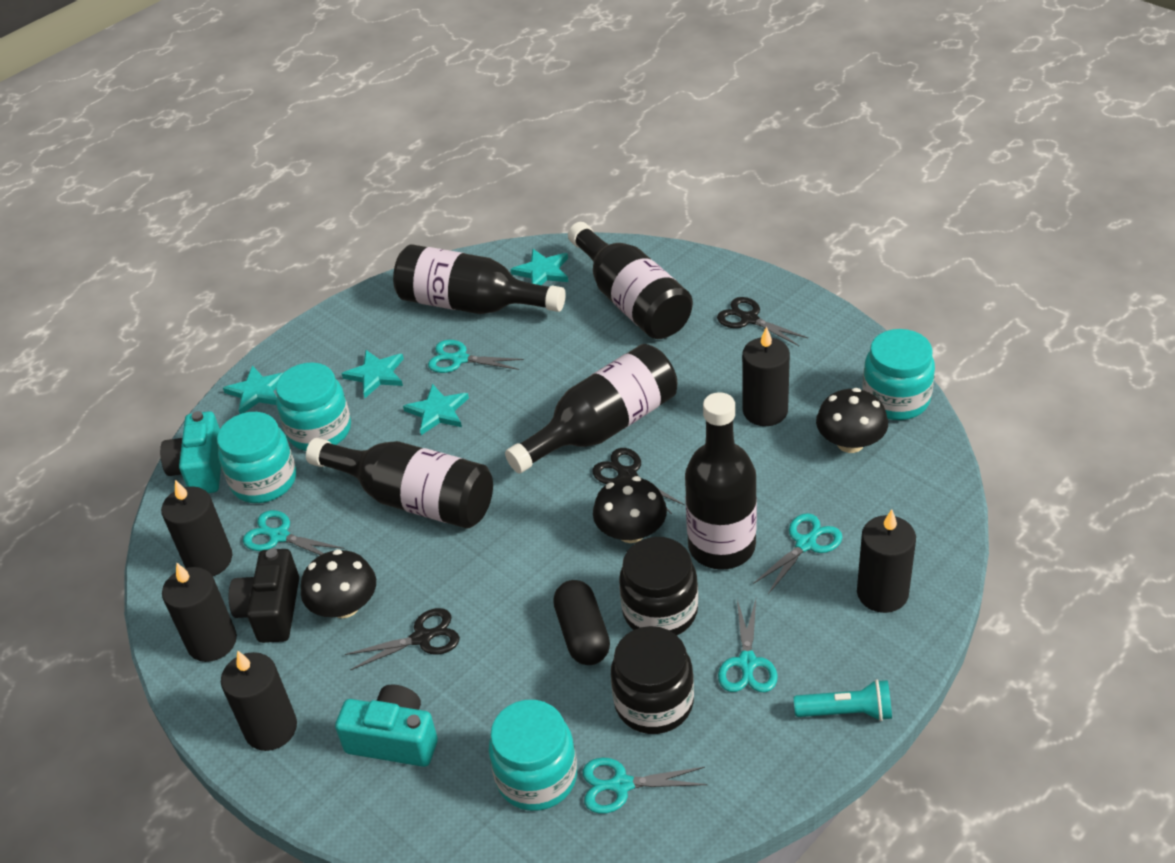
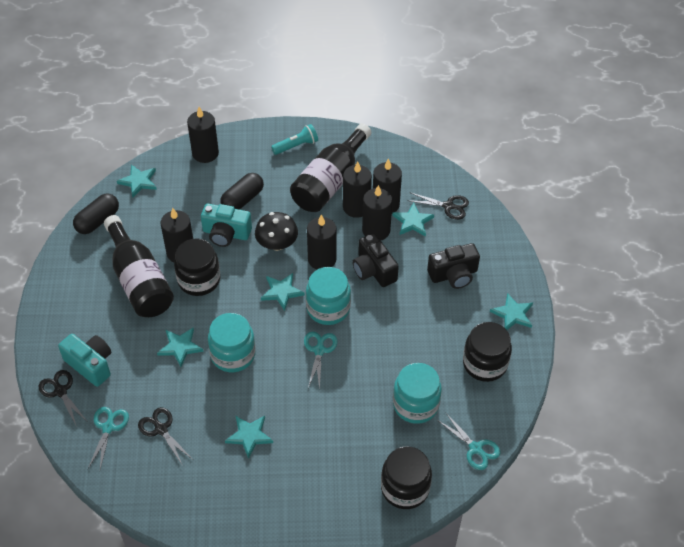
black bottle: 5 -> 2
black camera: 1 -> 2
black candle: 5 -> 6
black capsule: 1 -> 2
black jar: 2 -> 3
black mushroom: 3 -> 1
turquoise jar: 4 -> 3
turquoise scissors: 5 -> 3
turquoise star: 4 -> 6

